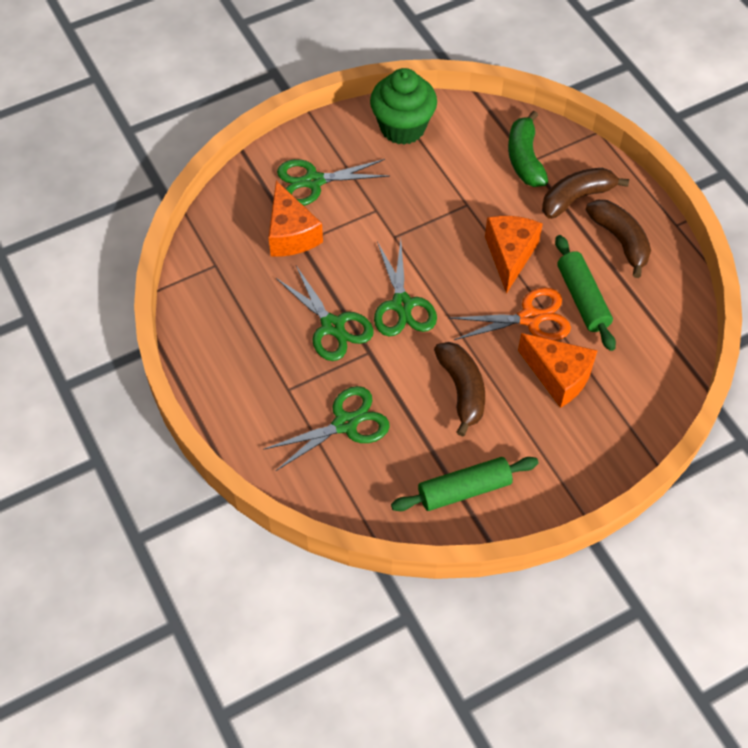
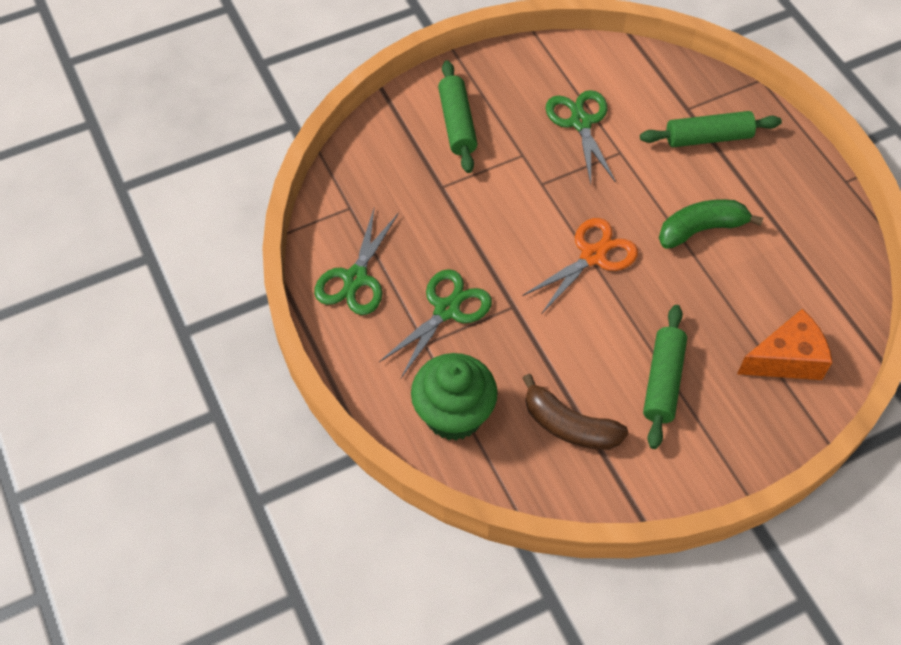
brown banana: 3 -> 1
green rolling pin: 2 -> 3
green scissors: 4 -> 3
orange cheese: 3 -> 1

